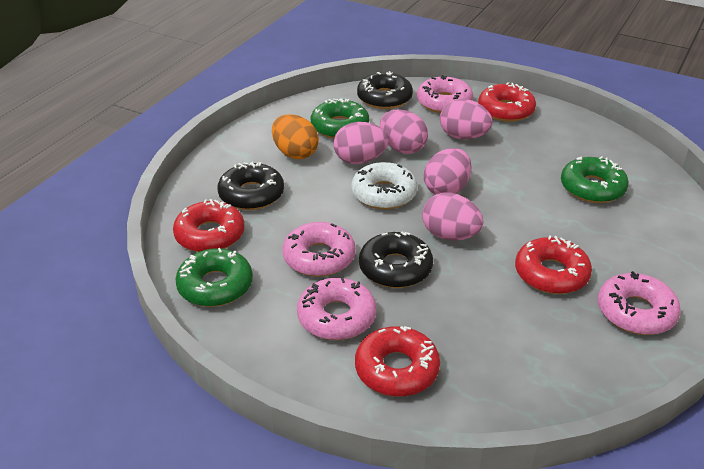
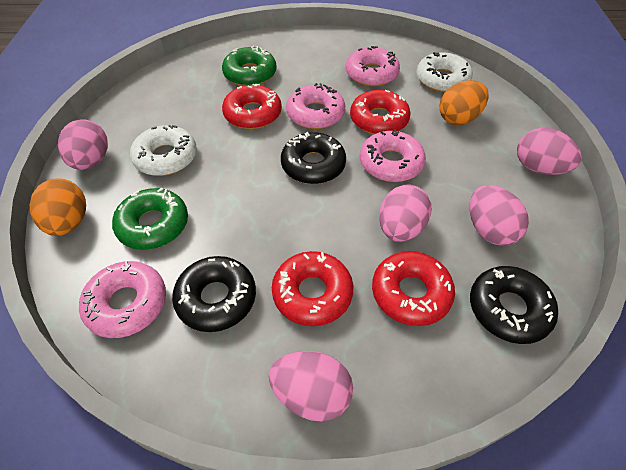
green donut: 3 -> 2
orange egg: 1 -> 2
white donut: 1 -> 2

